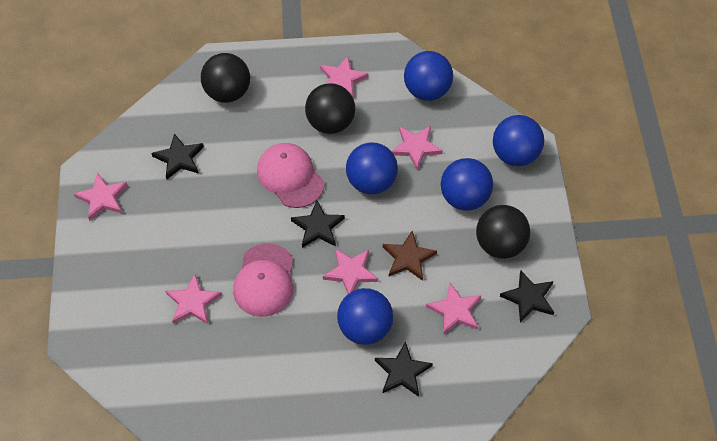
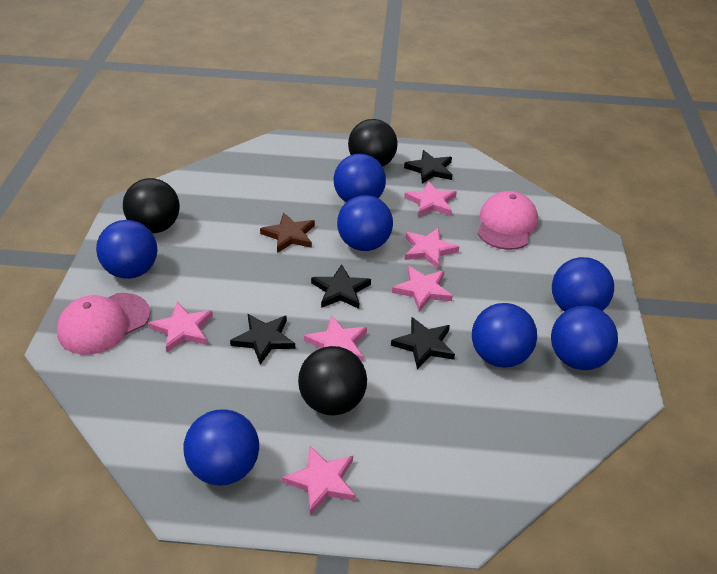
blue ball: 5 -> 7

